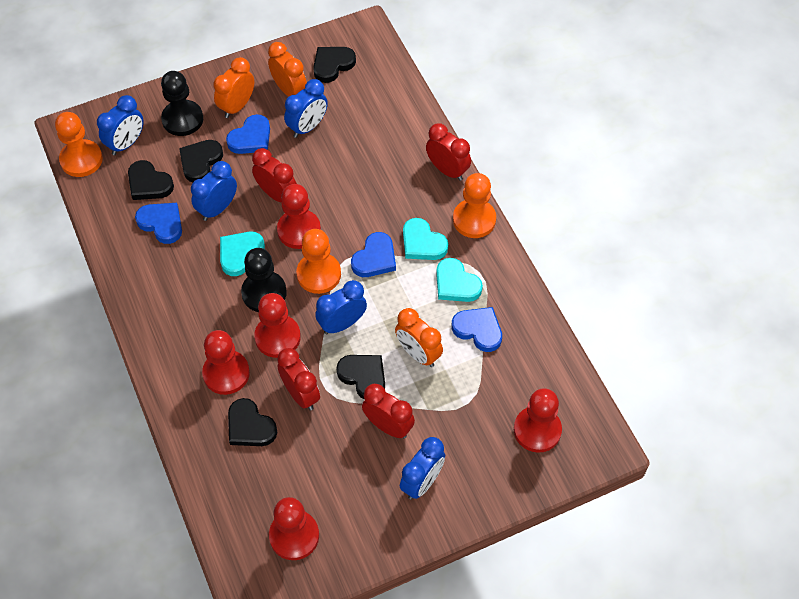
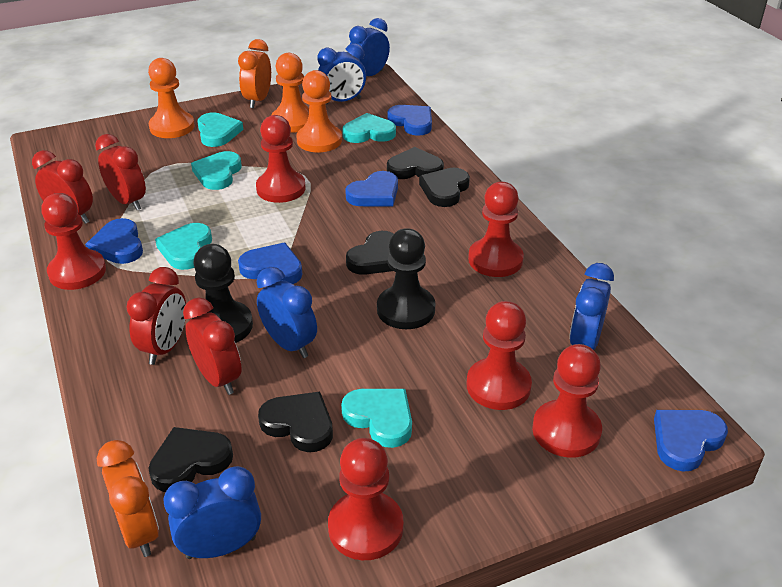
blue heart: 4 -> 5
orange clock: 3 -> 2
red pawn: 5 -> 6
turquoise heart: 3 -> 5

